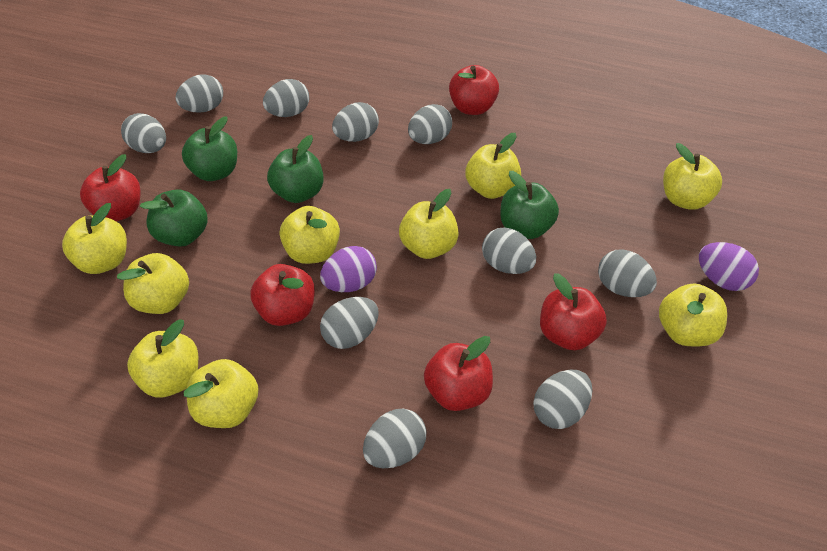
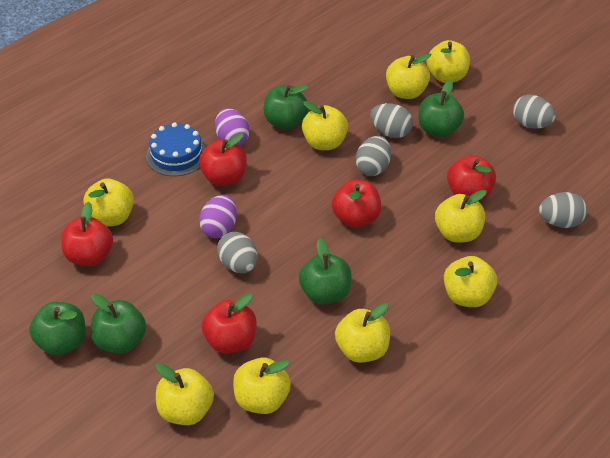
blue cake: 0 -> 1
green apple: 4 -> 5
grey egg: 10 -> 5

